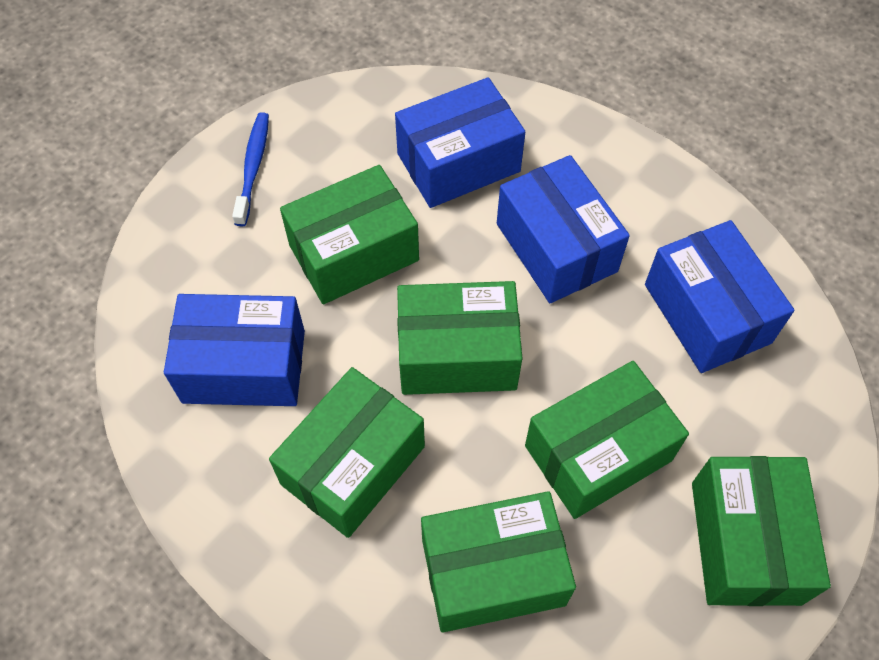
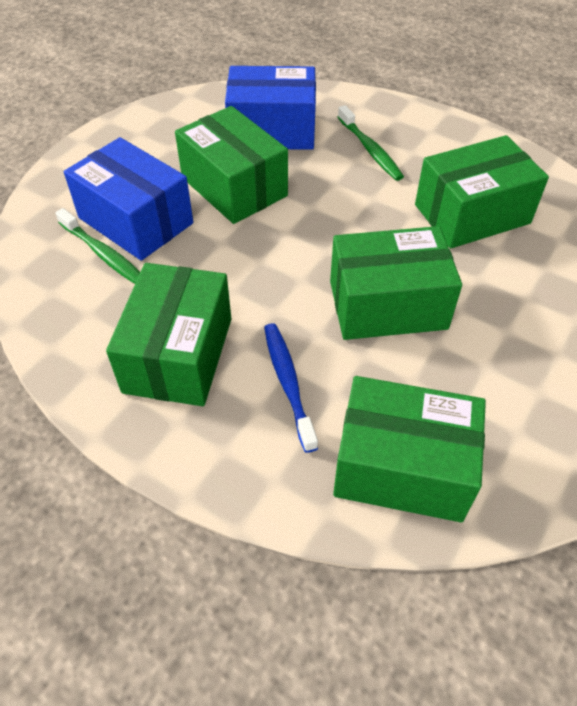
blue box: 4 -> 2
green box: 6 -> 5
green toothbrush: 0 -> 2

